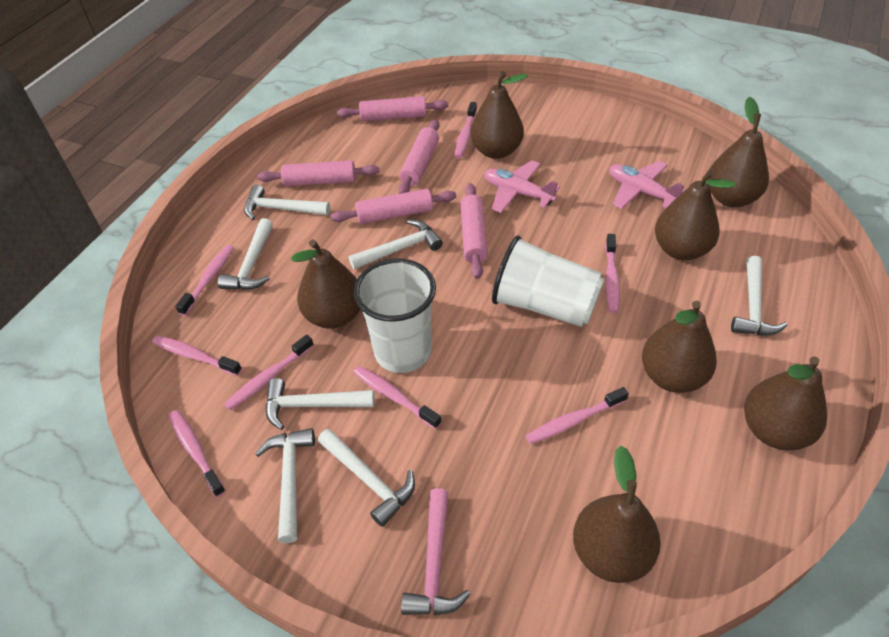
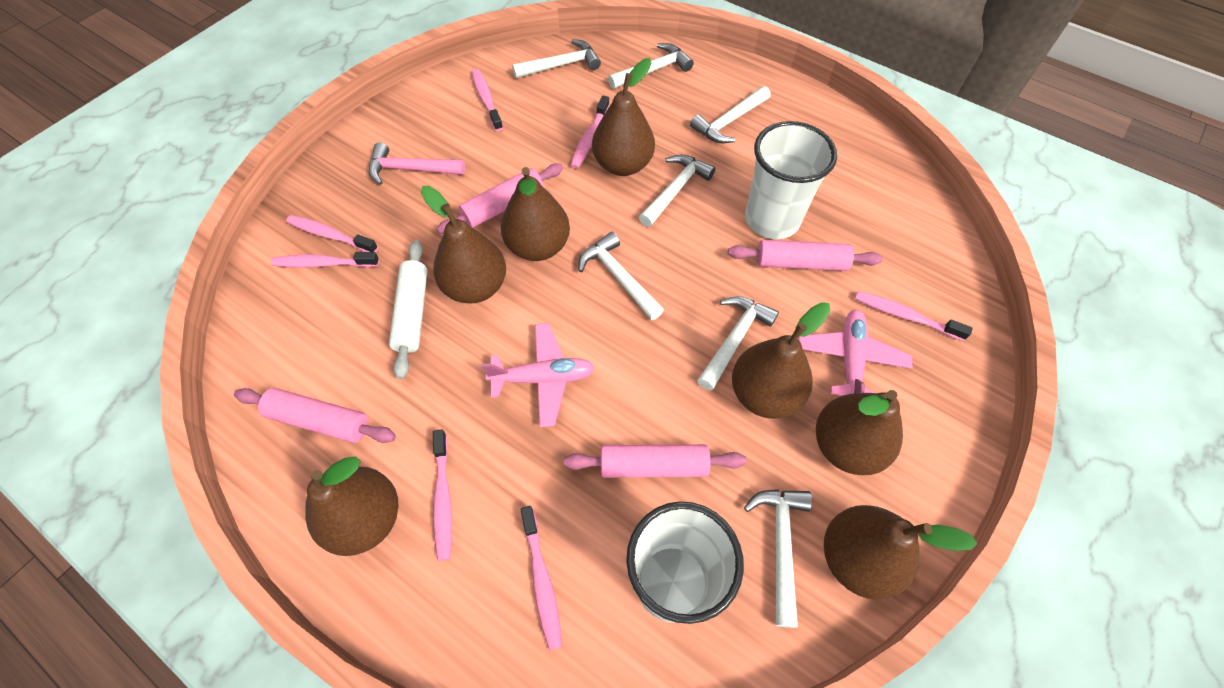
pink rolling pin: 5 -> 4
pink toothbrush: 8 -> 7
white rolling pin: 0 -> 1

